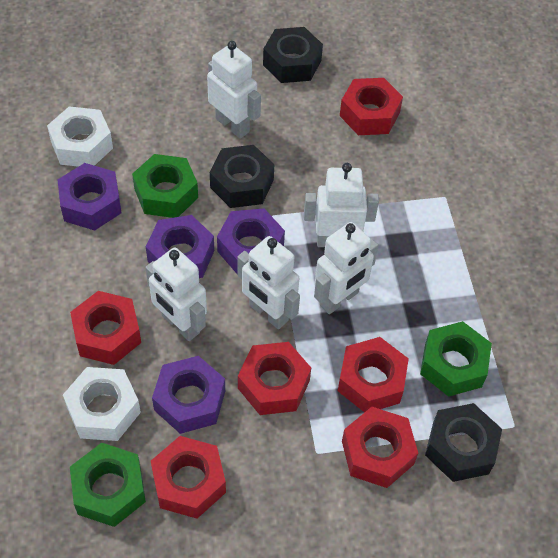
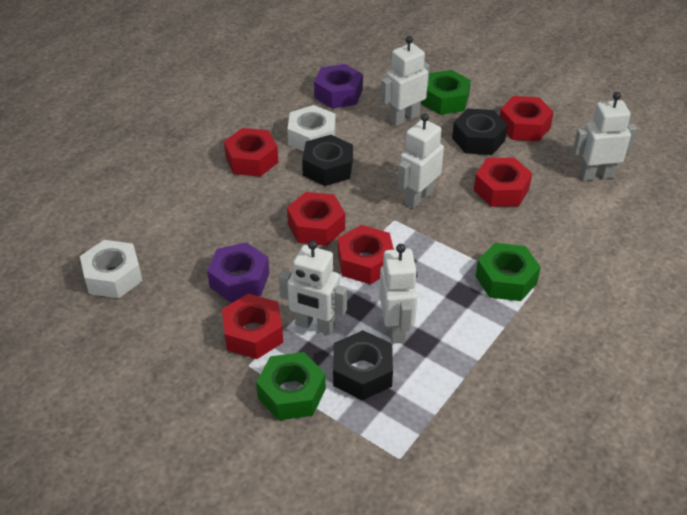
purple nut: 4 -> 2

